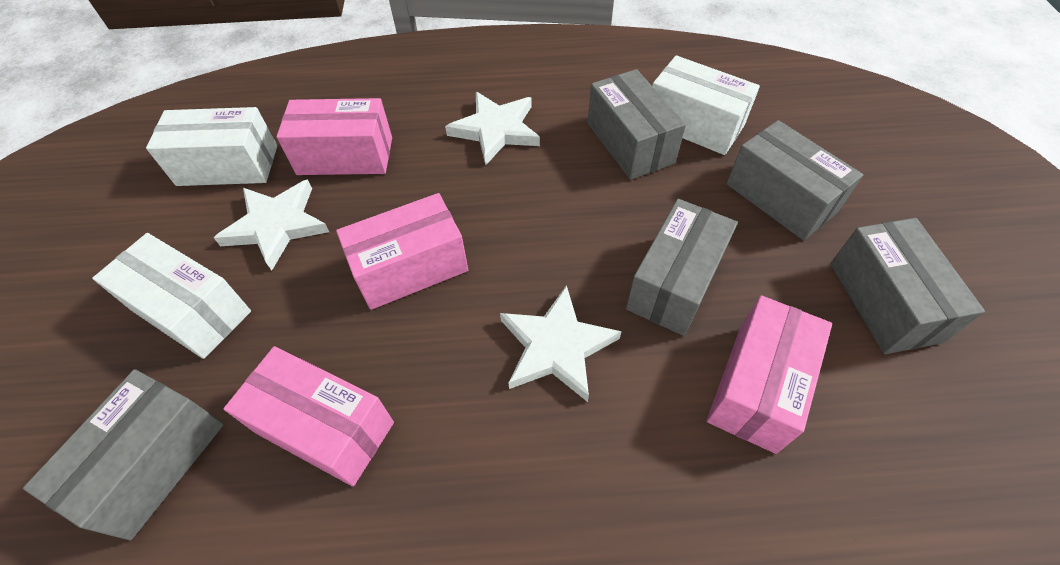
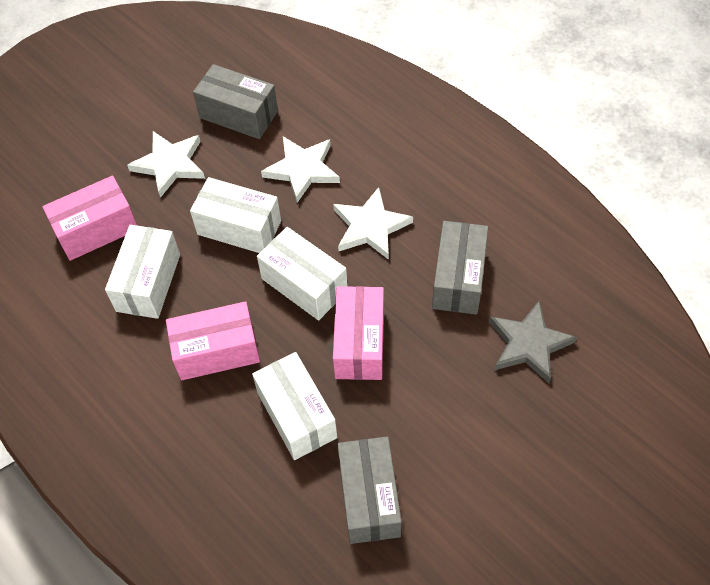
grey box: 5 -> 3
grey star: 0 -> 1
pink box: 4 -> 3
white box: 3 -> 4

